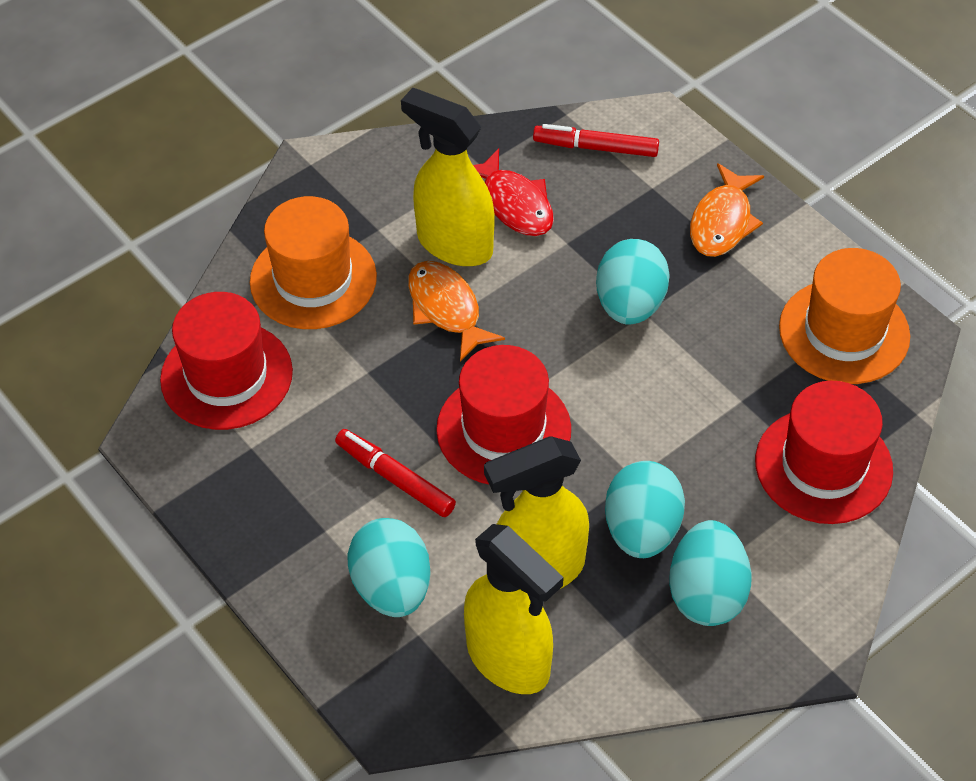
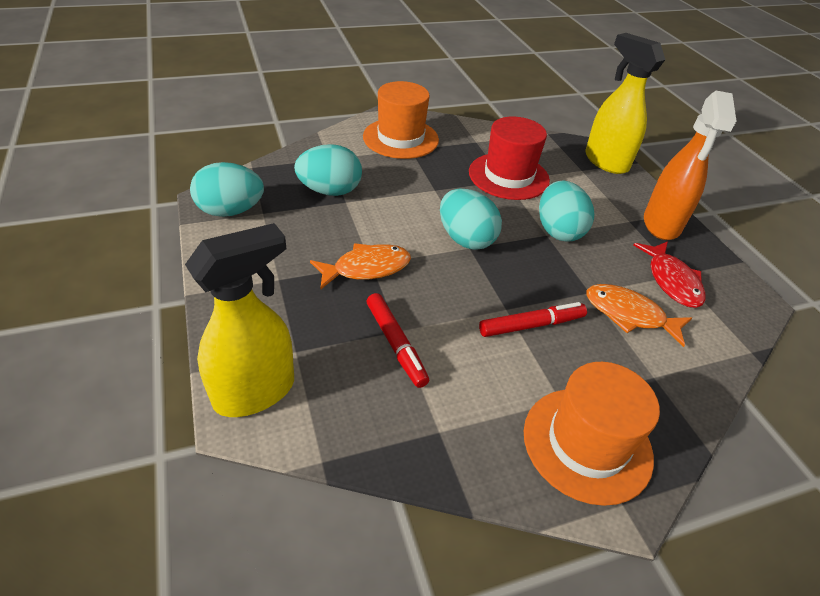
orange spray bottle: 0 -> 1
red hat: 3 -> 1
yellow spray bottle: 3 -> 2

